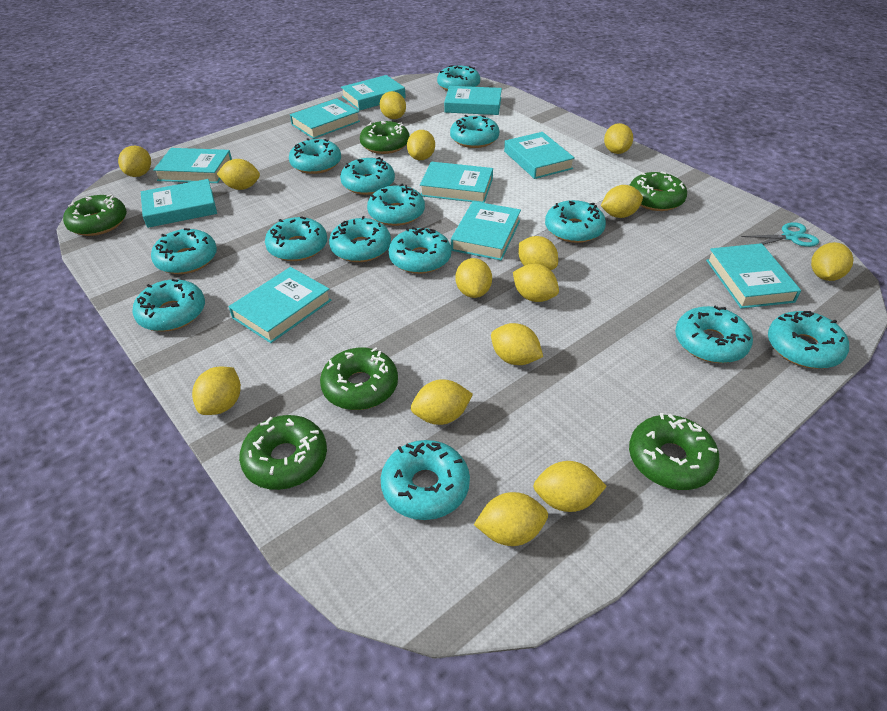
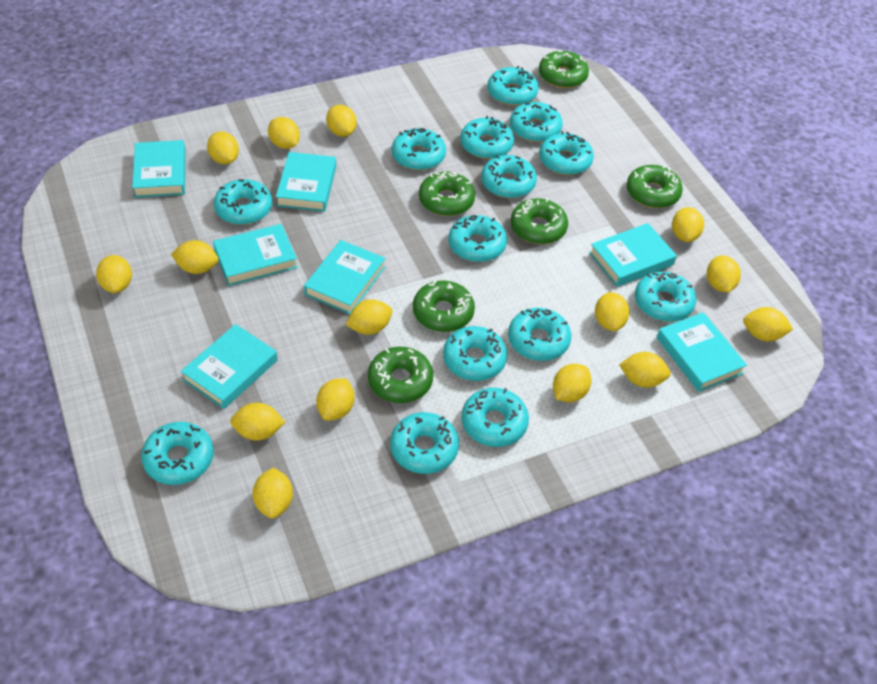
turquoise book: 10 -> 7
turquoise scissors: 1 -> 0

